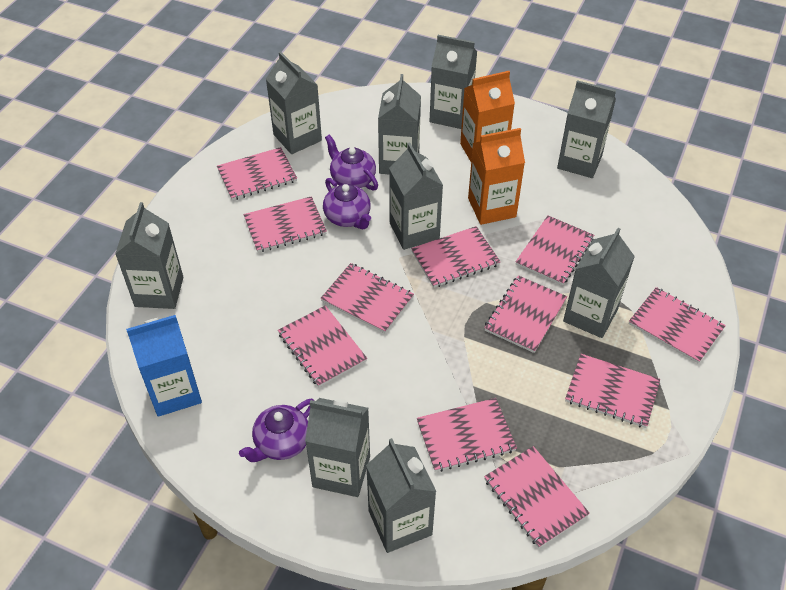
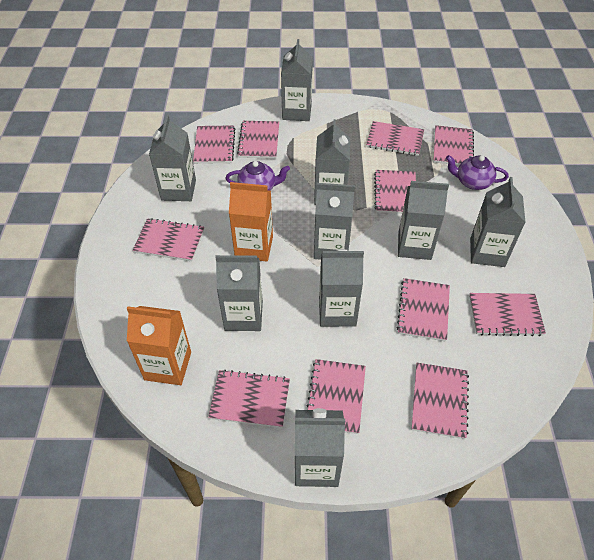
blue carton: 1 -> 0
purple teapot: 3 -> 2

